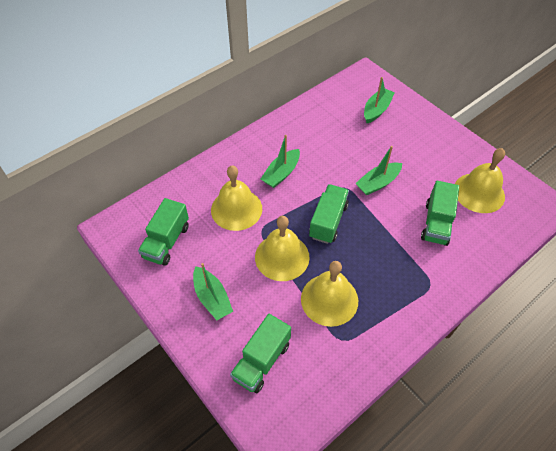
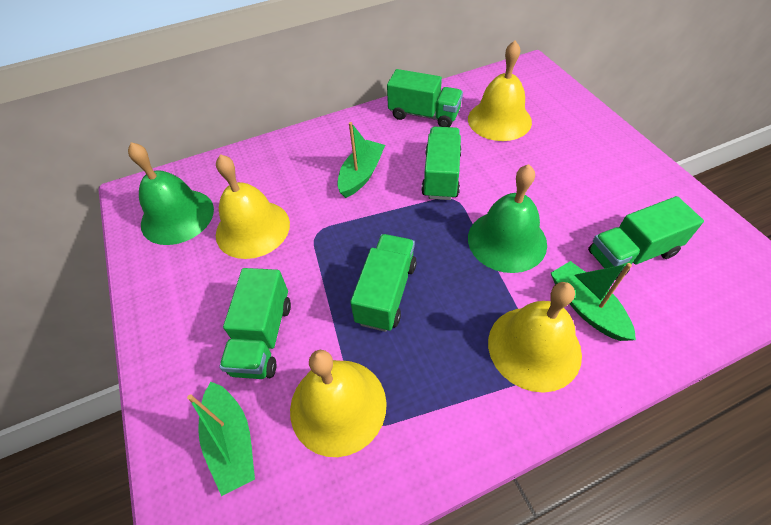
green bell: 0 -> 2
green boat: 4 -> 3
green truck: 4 -> 5

